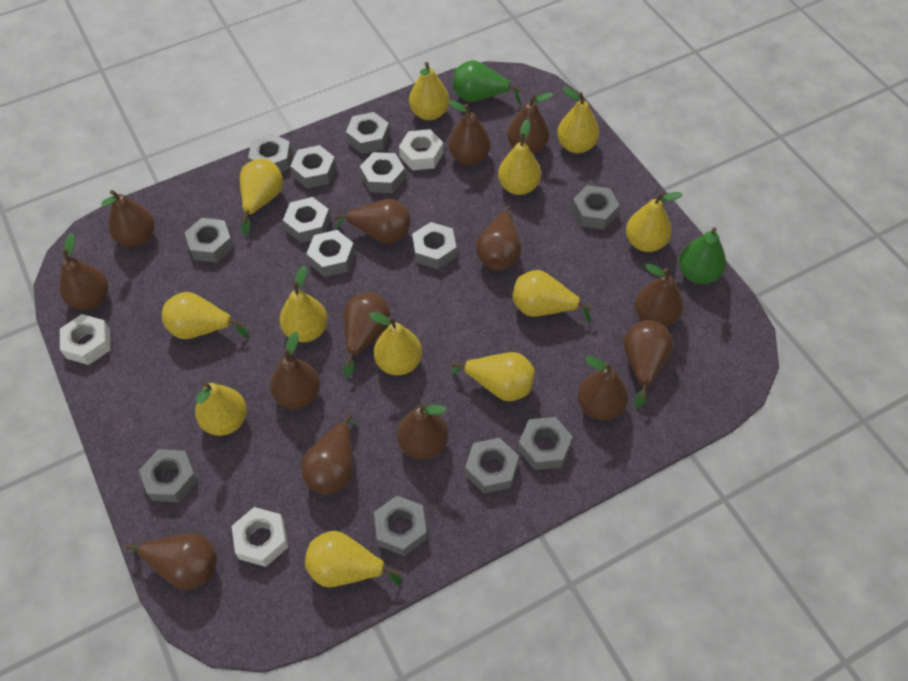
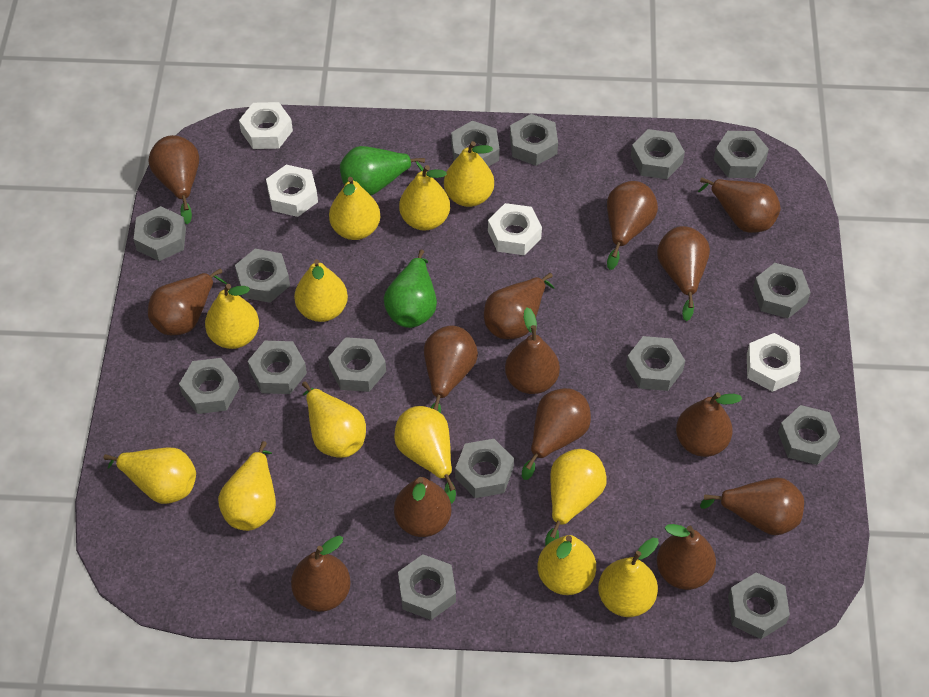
grey nut: 13 -> 15
white nut: 3 -> 4

